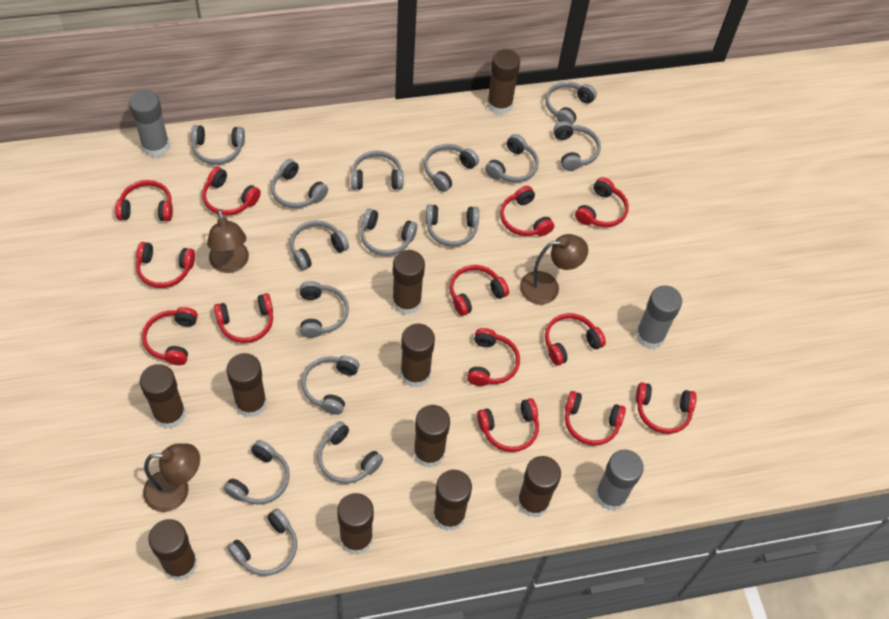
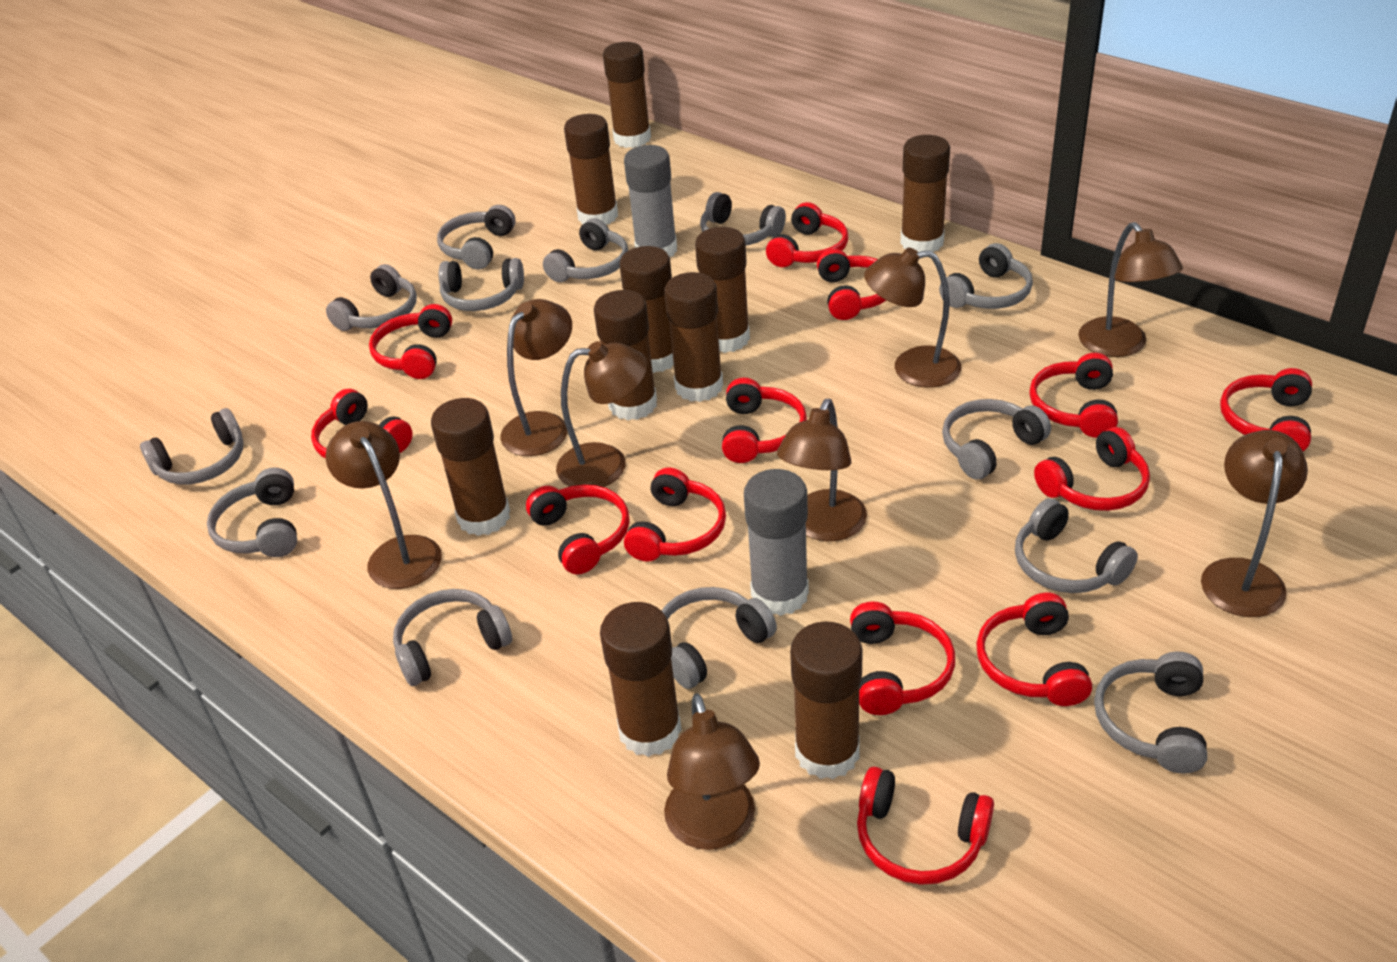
brown lamp: 3 -> 8
grey glue stick: 3 -> 2
grey headphones: 15 -> 13

